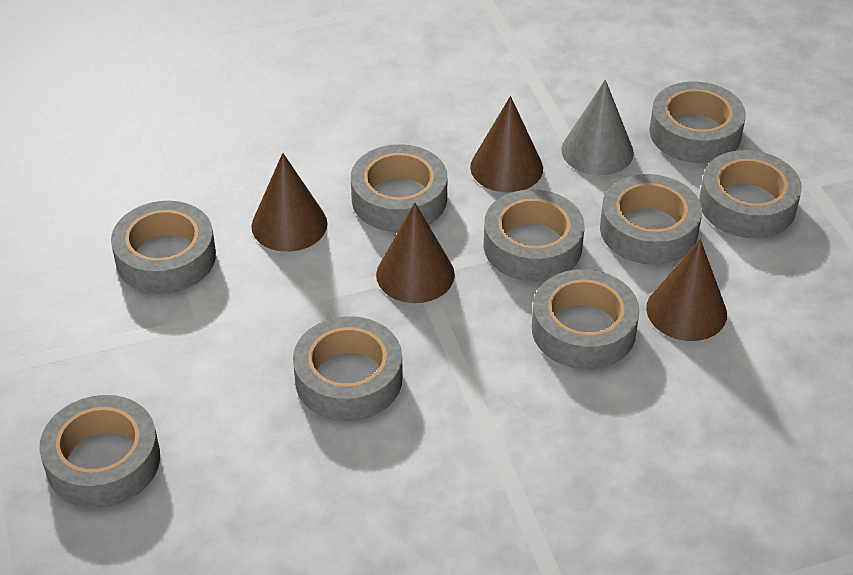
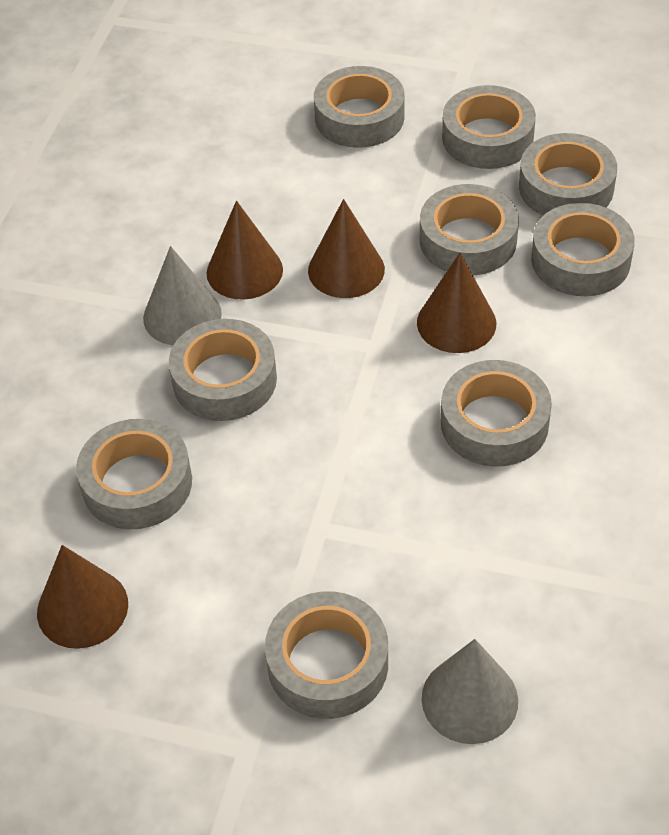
grey cone: 1 -> 2

